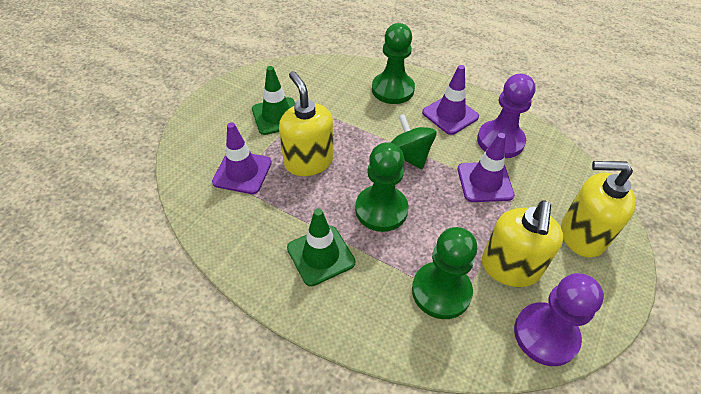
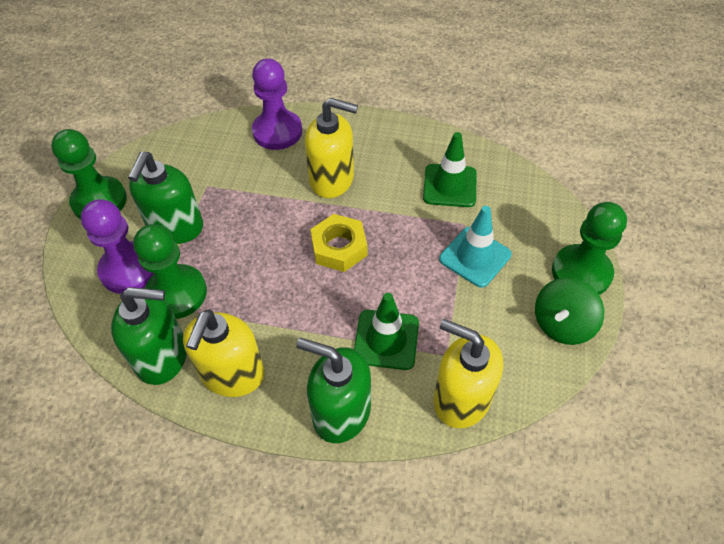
green soap dispenser: 0 -> 3
purple traffic cone: 3 -> 0
turquoise traffic cone: 0 -> 1
yellow nut: 0 -> 1

